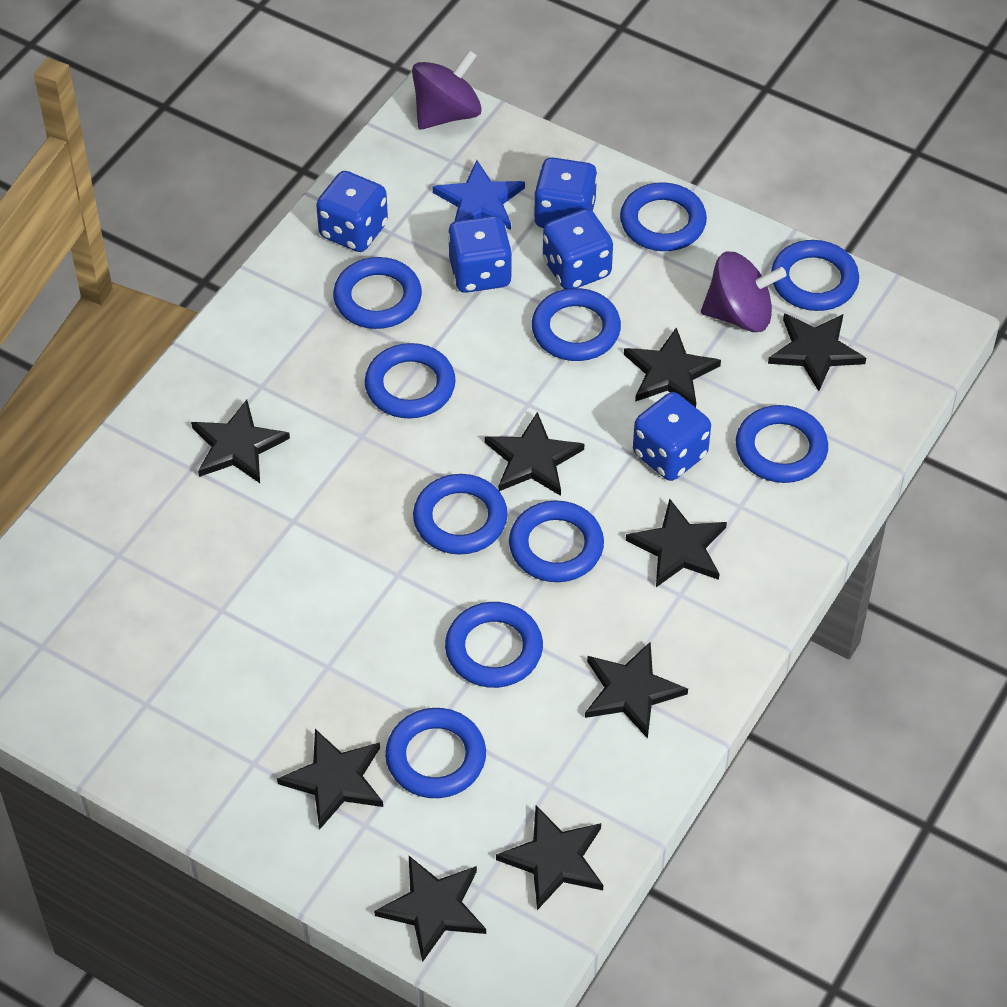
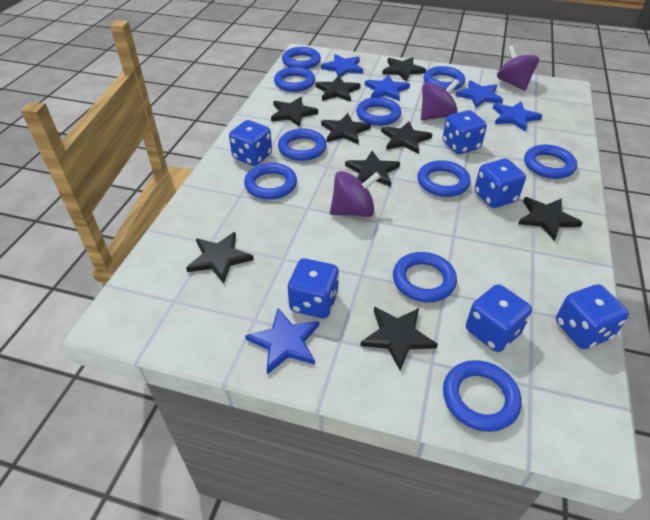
blue dice: 5 -> 6
blue star: 1 -> 5
purple spinning top: 2 -> 3

